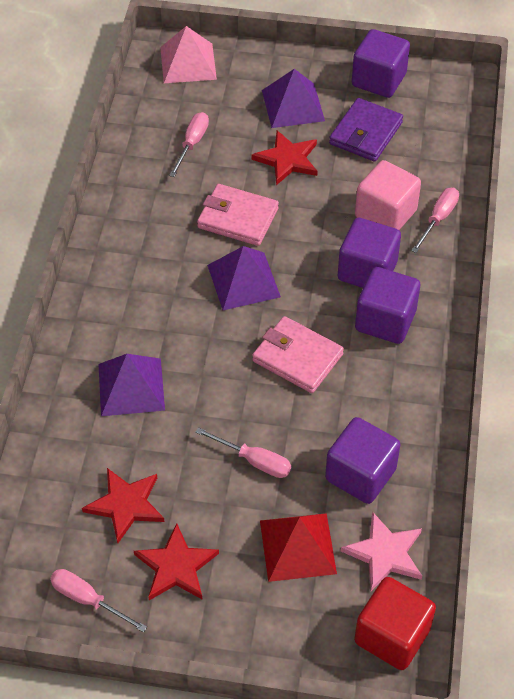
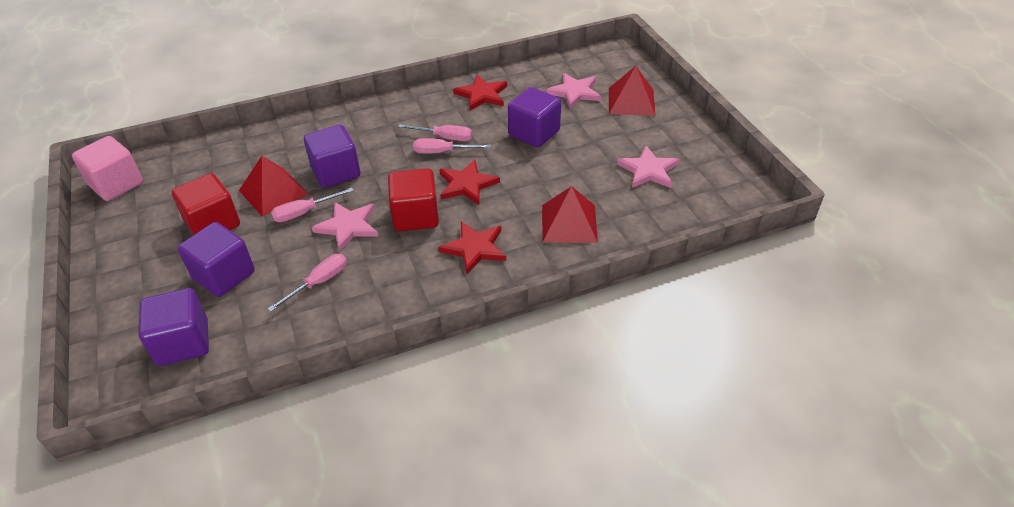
pink pyramid: 1 -> 0
pink star: 1 -> 3
pink wallet: 2 -> 0
purple pyramid: 3 -> 0
purple wallet: 1 -> 0
red cube: 1 -> 2
red pyramid: 1 -> 3

